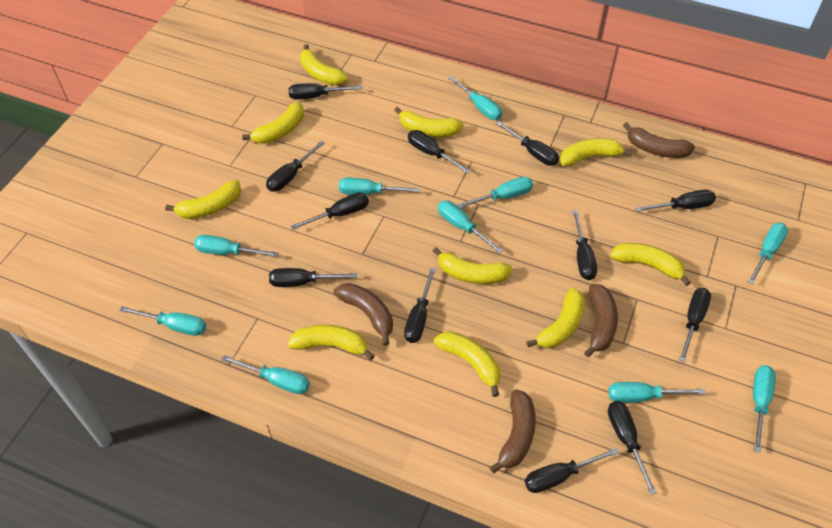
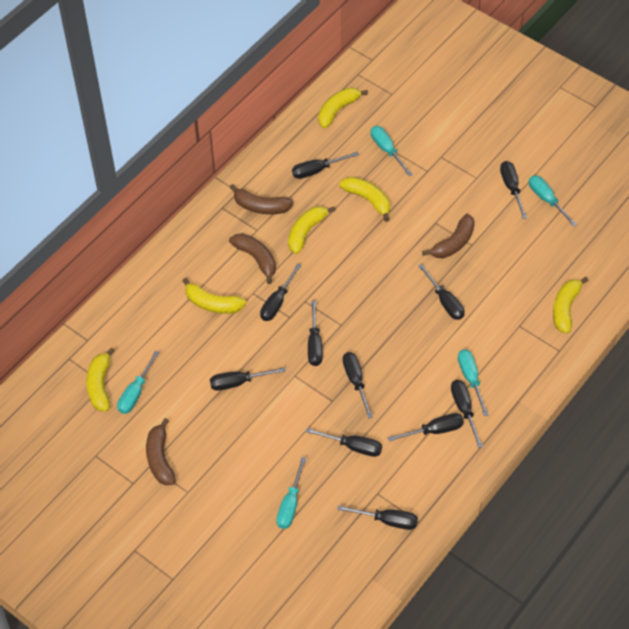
black screwdriver: 12 -> 11
turquoise screwdriver: 10 -> 5
yellow banana: 10 -> 6

